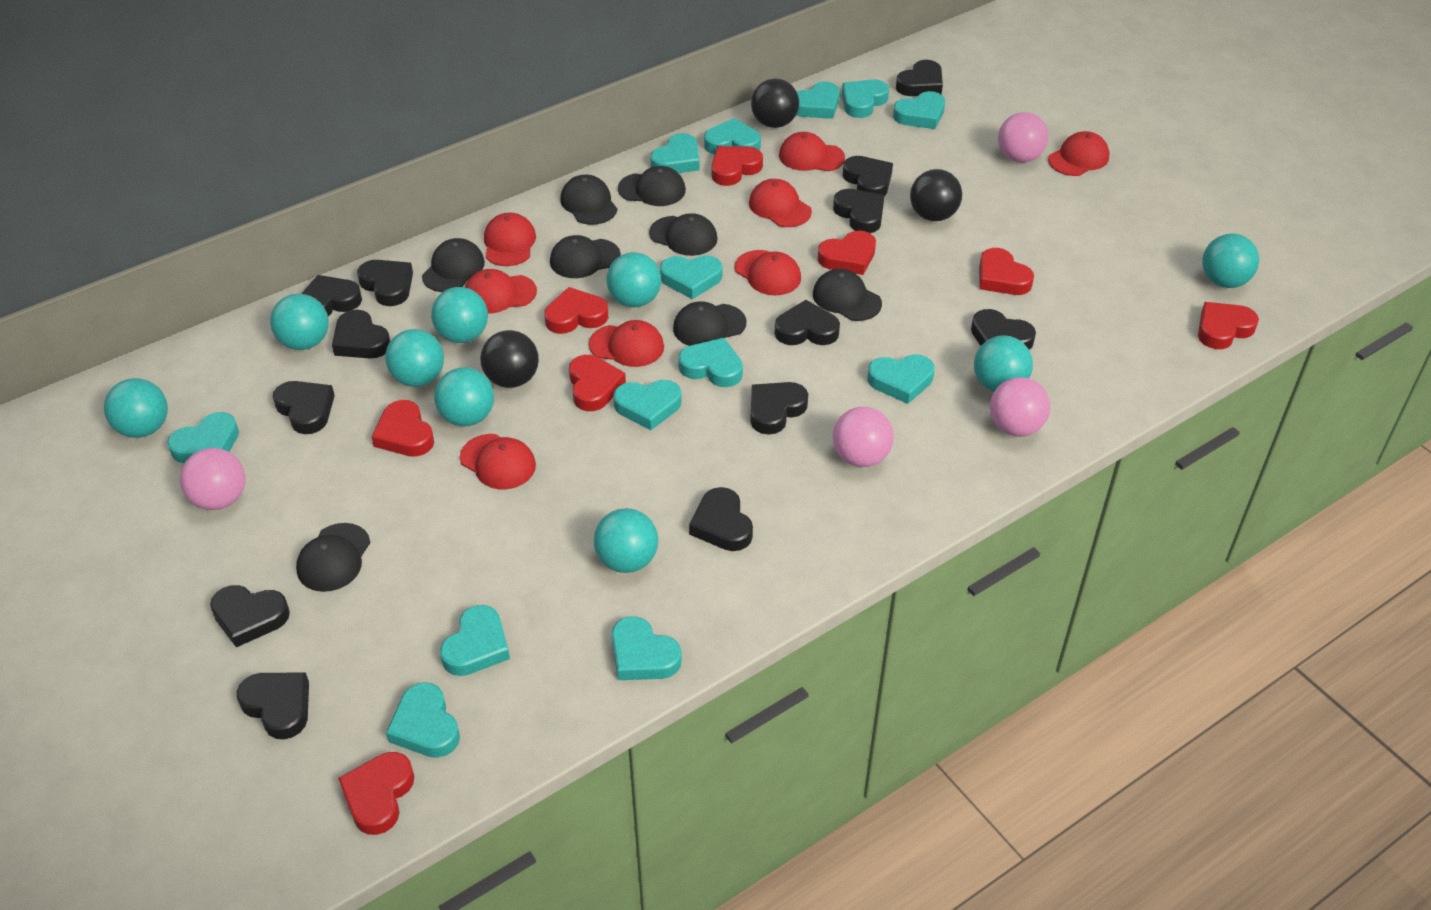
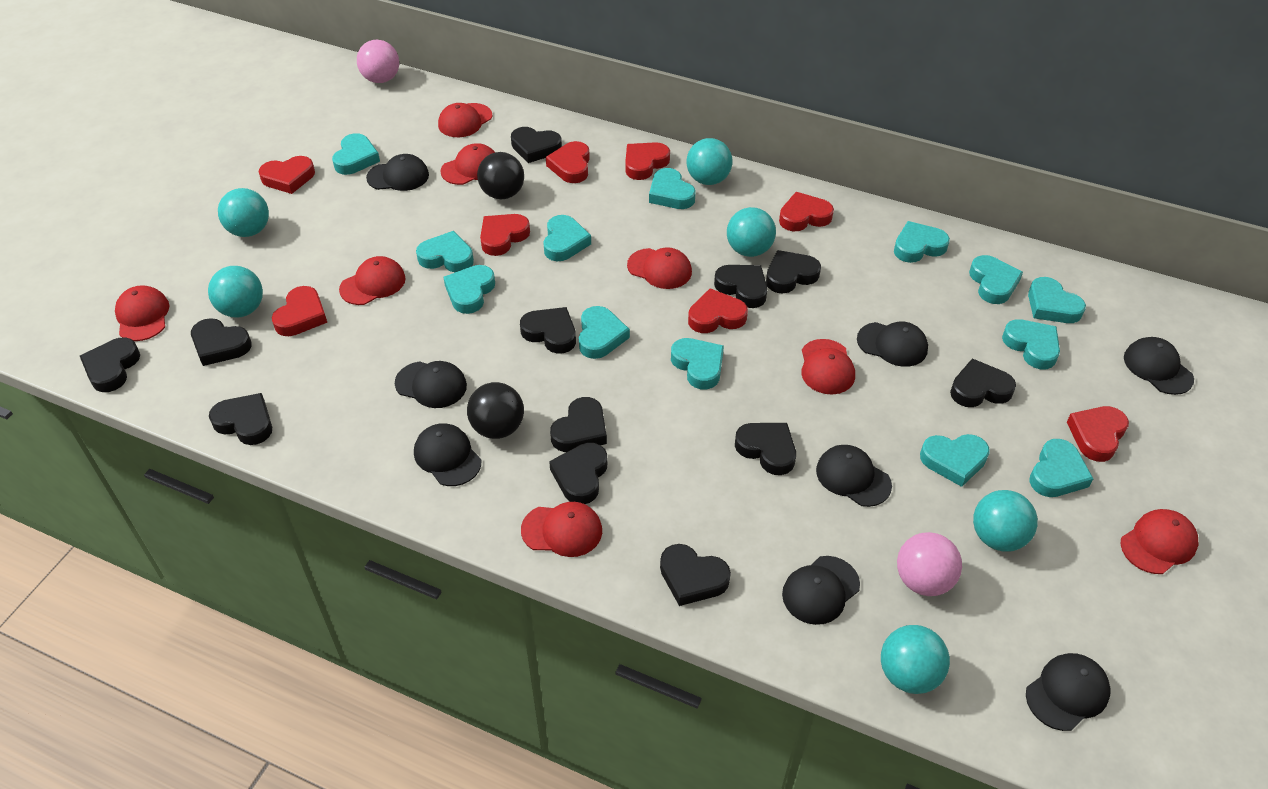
black ball: 3 -> 2
black heart: 13 -> 12
pink ball: 4 -> 2
turquoise ball: 9 -> 6

